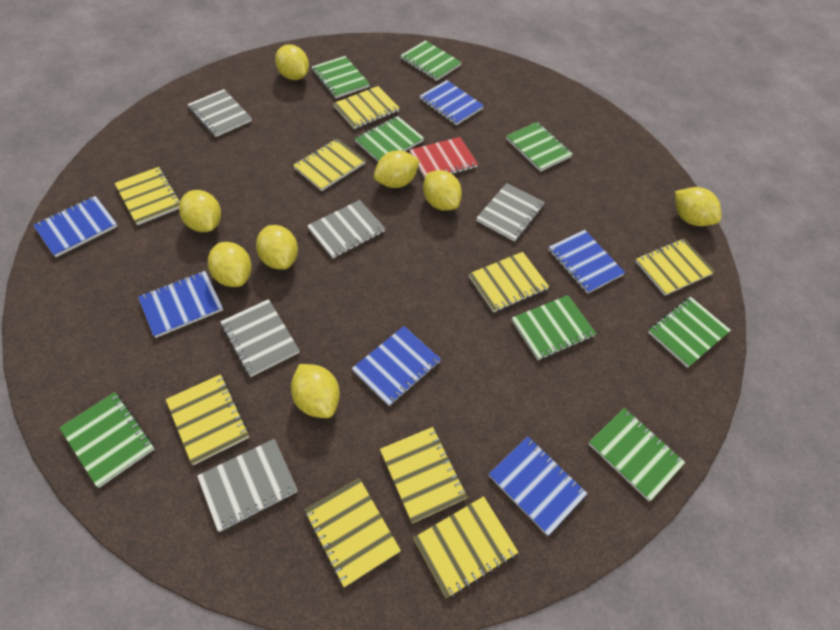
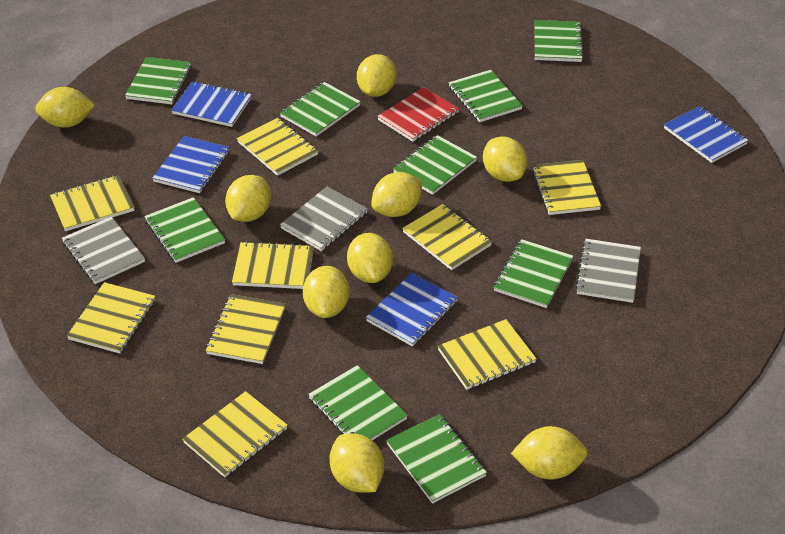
blue notebook: 6 -> 4
green notebook: 8 -> 9
grey notebook: 5 -> 3
yellow lemon: 8 -> 9

